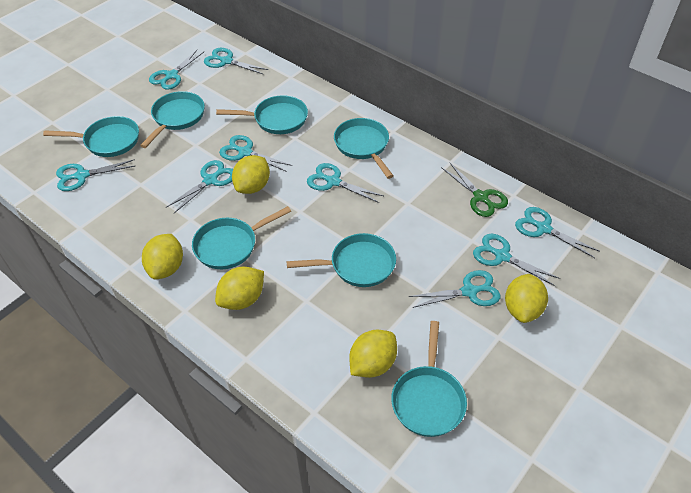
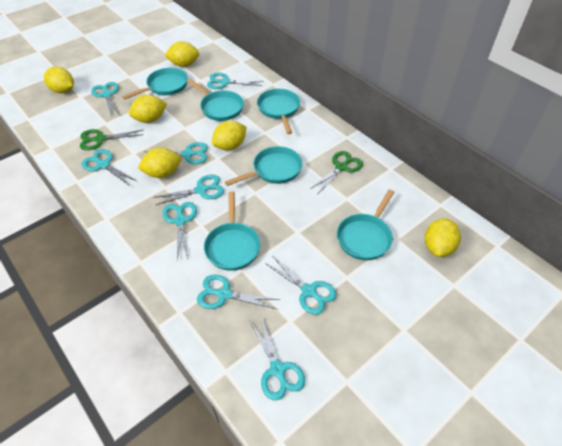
green scissors: 1 -> 2
turquoise pan: 7 -> 6
yellow lemon: 5 -> 6

